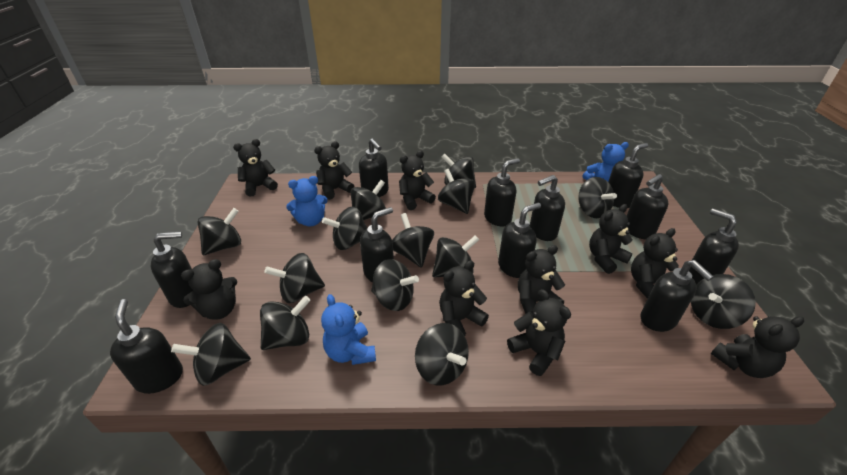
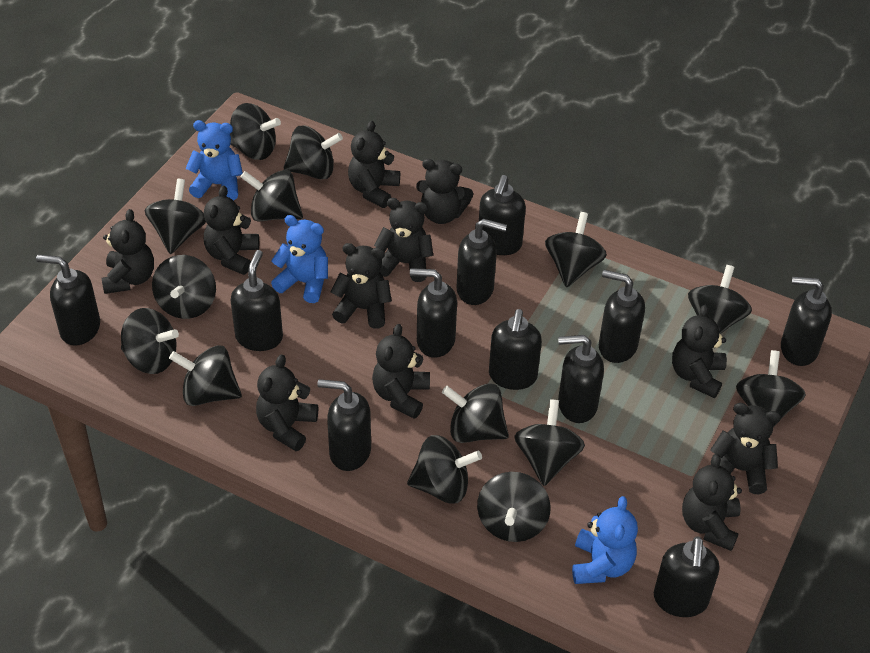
black teddy bear: 10 -> 11

